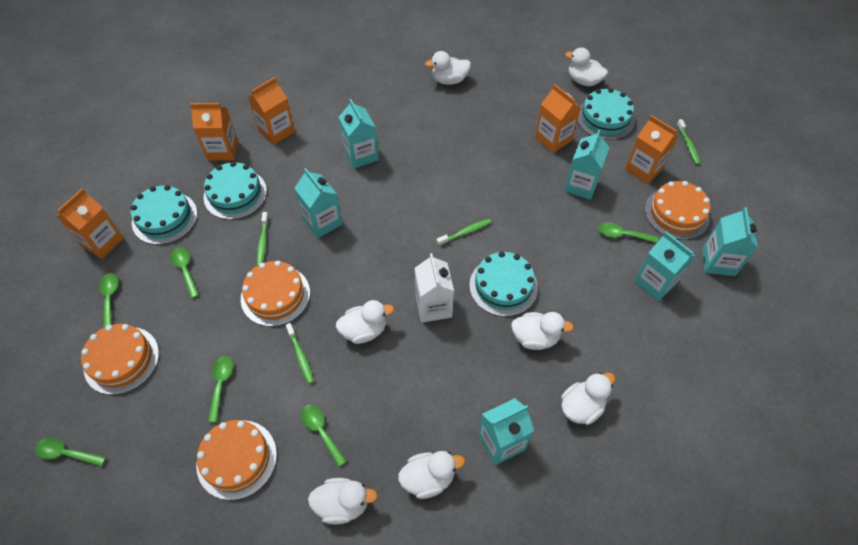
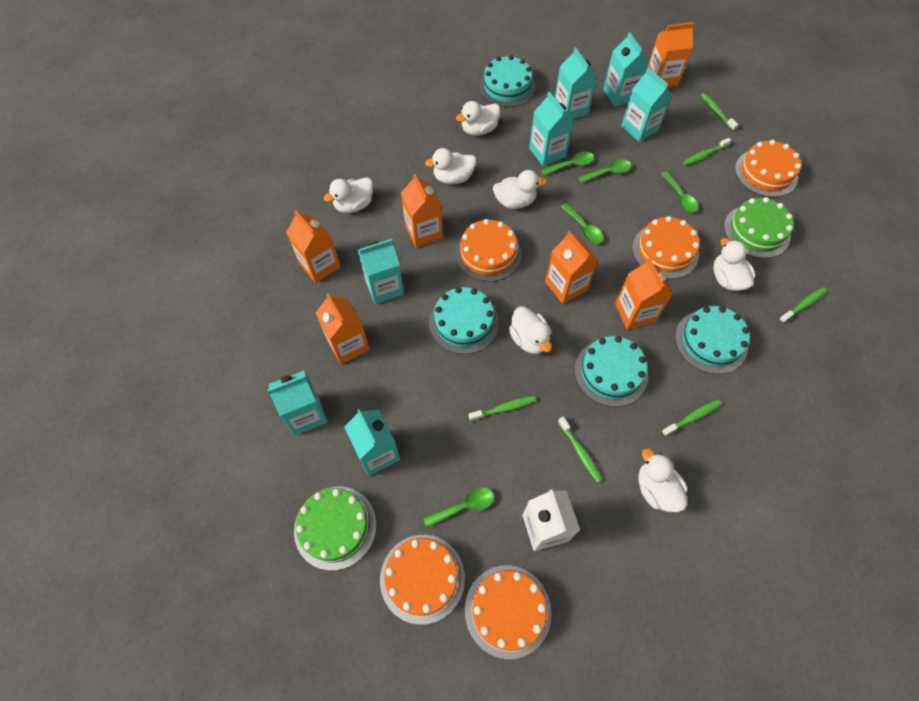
green cake: 0 -> 2
green spoon: 6 -> 5
green toothbrush: 4 -> 6
orange cake: 4 -> 5
orange carton: 5 -> 6
turquoise carton: 6 -> 7

